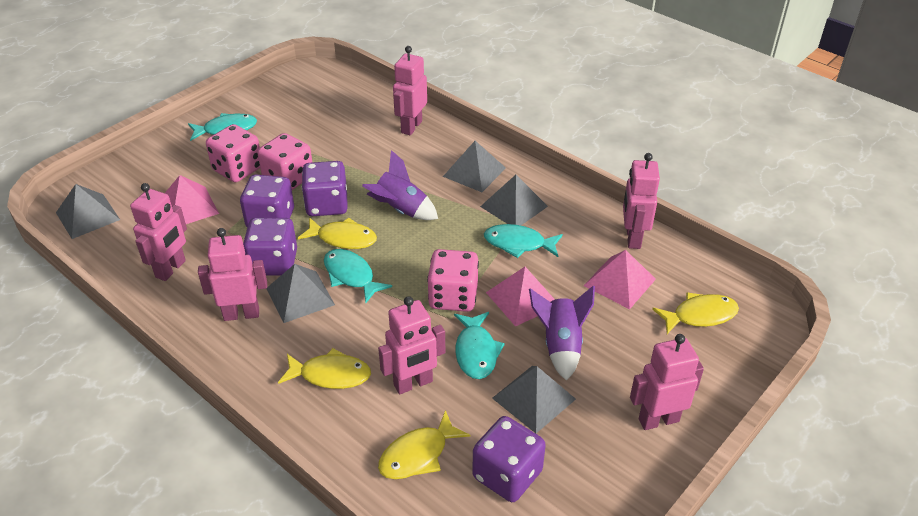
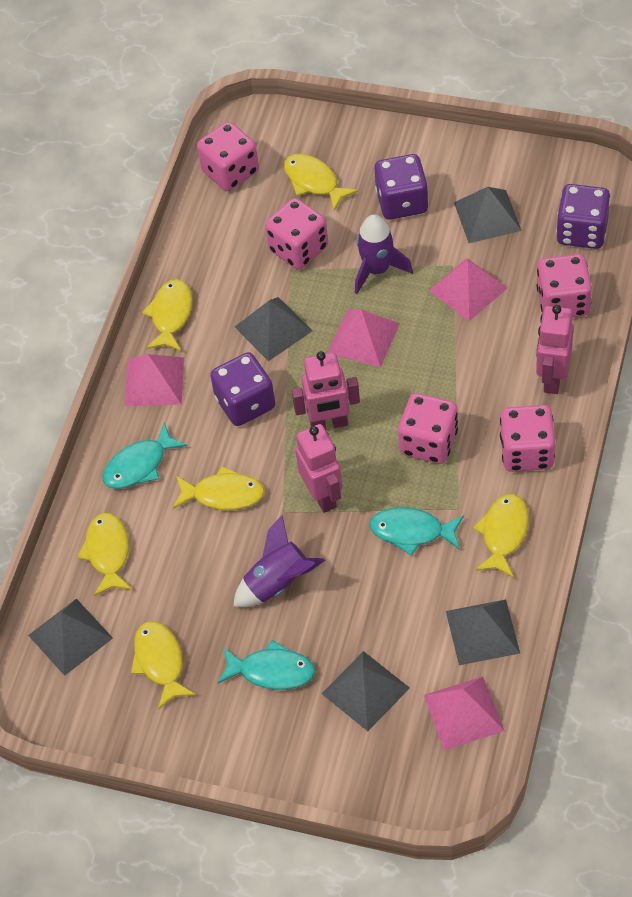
pink dice: 3 -> 5
pink pyramid: 3 -> 4
pink robot: 6 -> 3
purple dice: 4 -> 3
turquoise fish: 4 -> 3
yellow fish: 4 -> 6

